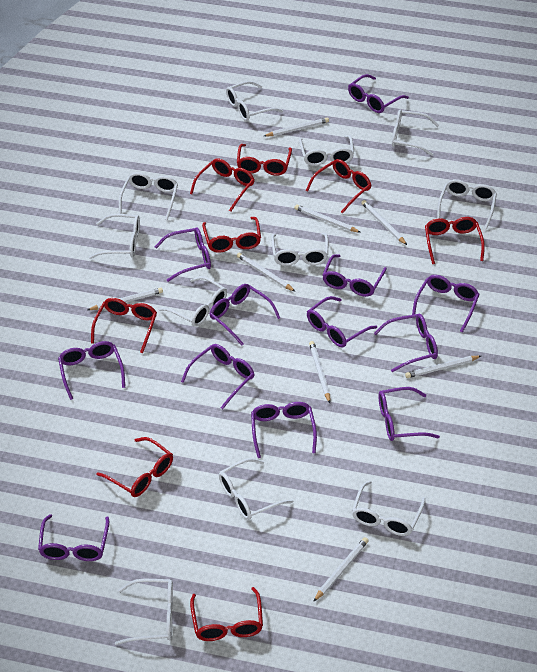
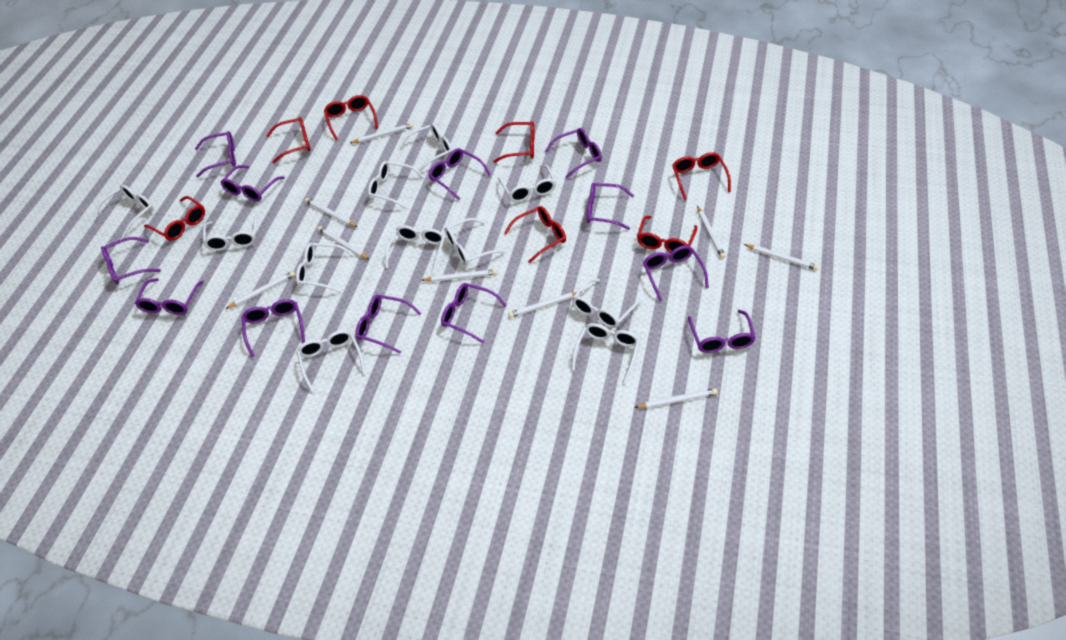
red glasses: 8 -> 7
white pencil: 8 -> 9

